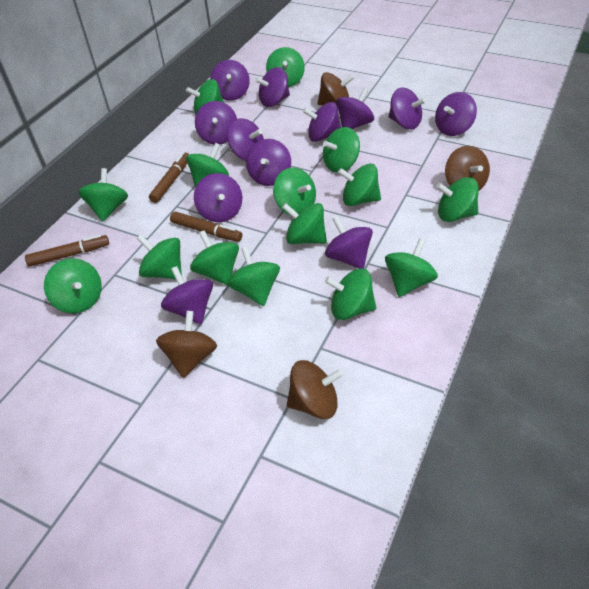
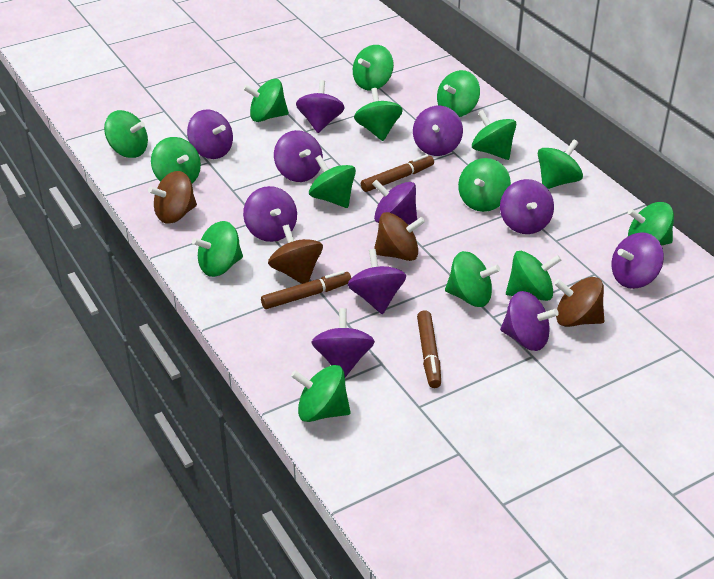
purple spinning top: 12 -> 11

